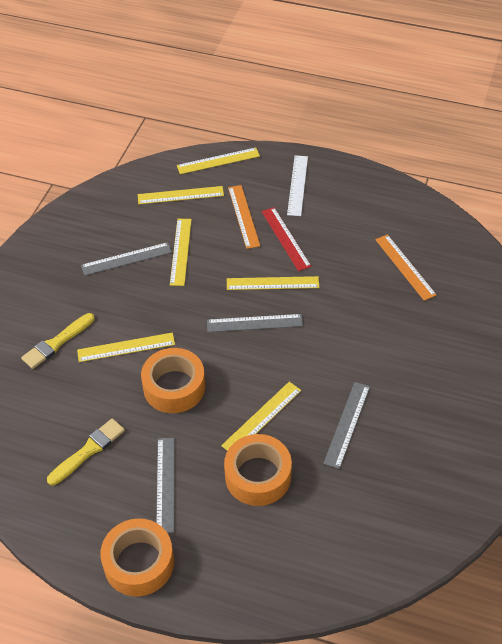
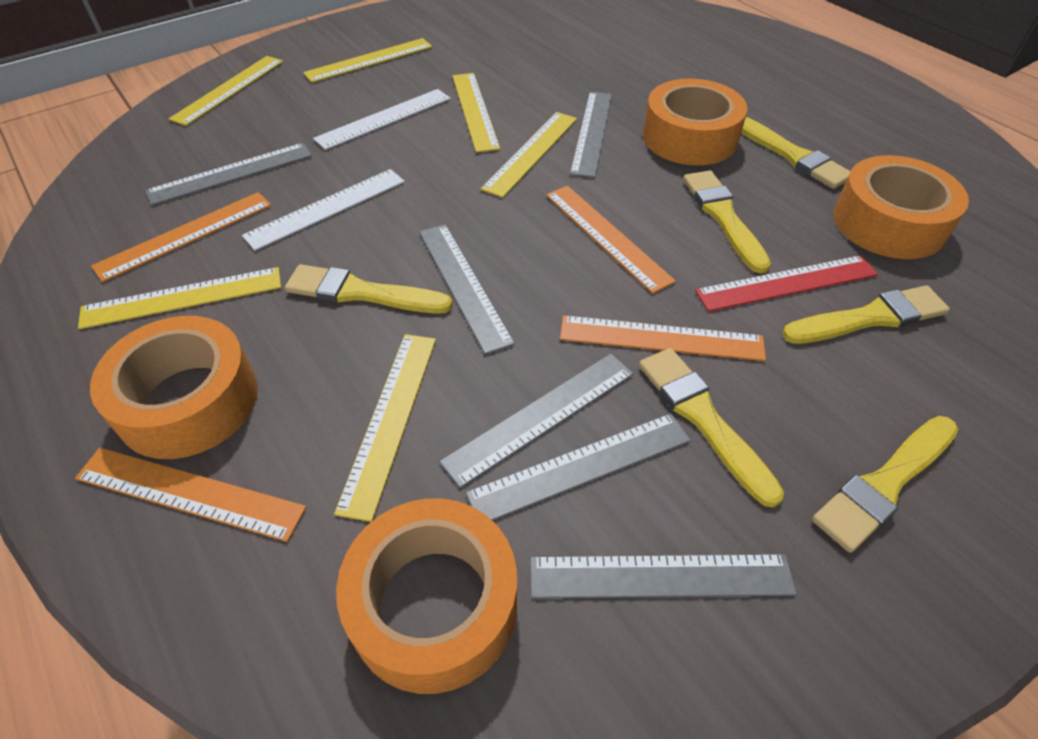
grey ruler: 4 -> 6
orange ruler: 2 -> 4
orange tape: 3 -> 4
white ruler: 1 -> 2
yellow brush: 2 -> 6

